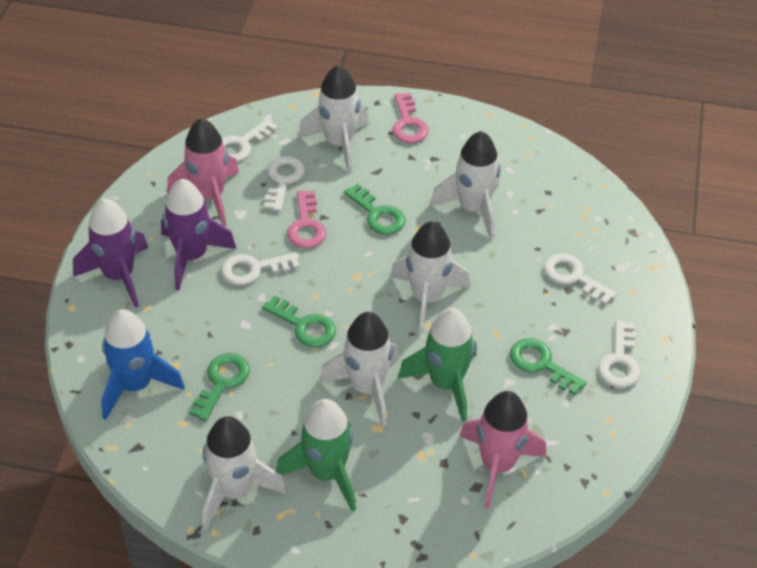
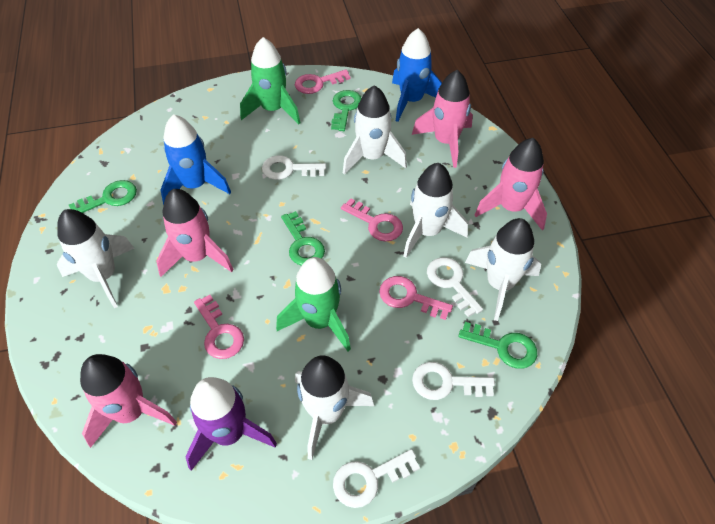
blue rocket: 1 -> 2
pink key: 2 -> 4
pink rocket: 2 -> 4
purple rocket: 2 -> 1
white key: 5 -> 4

